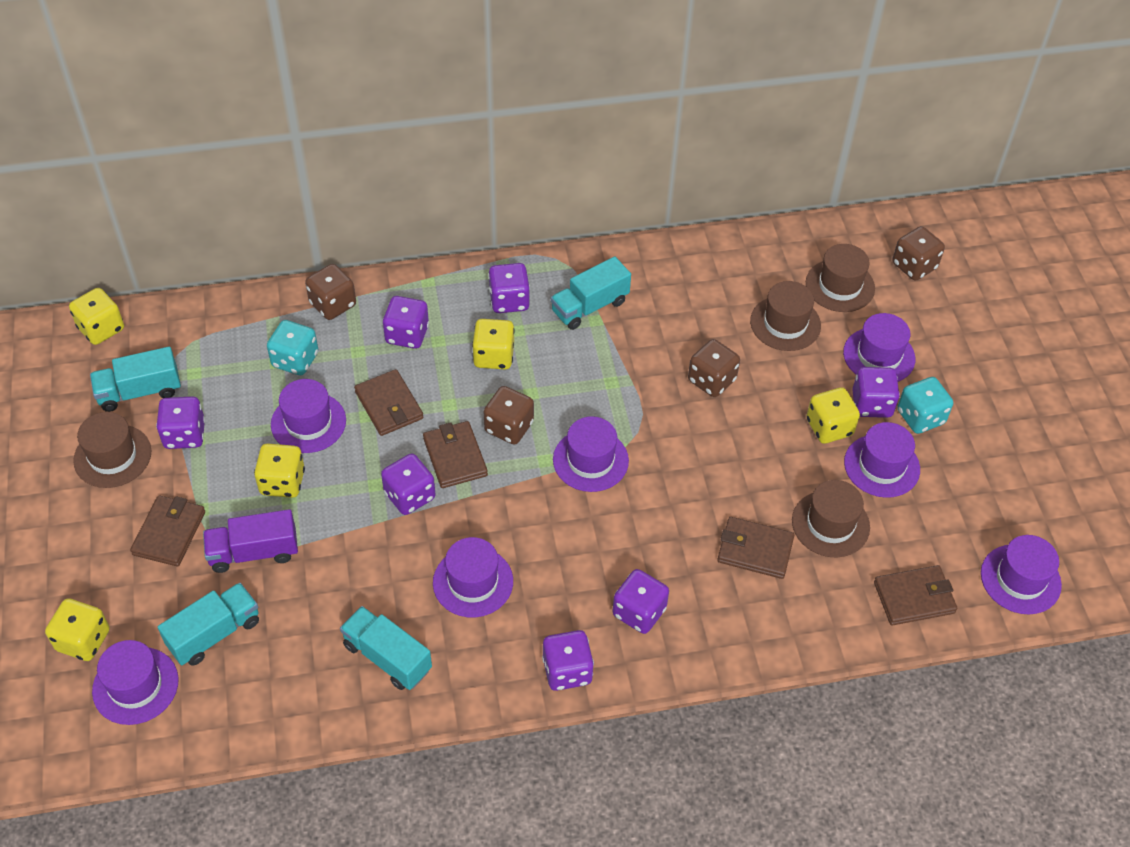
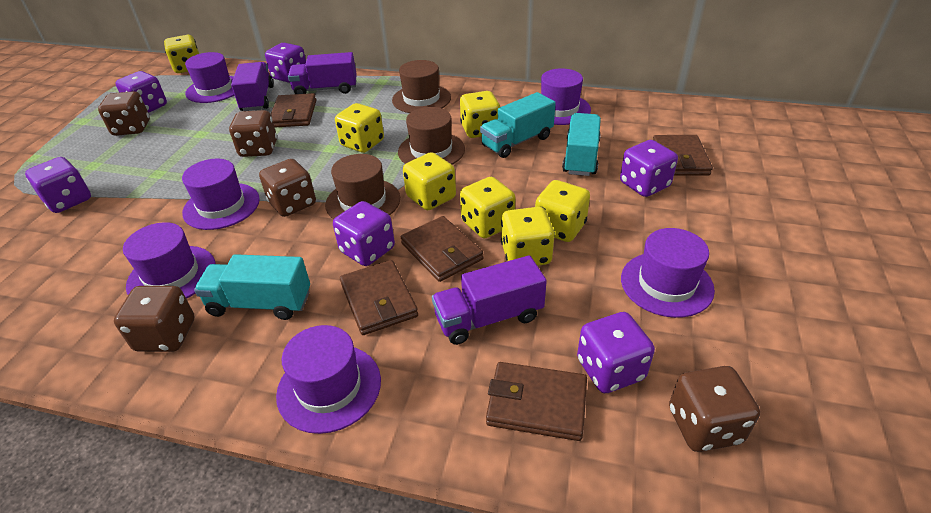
brown dice: 4 -> 5
brown hat: 4 -> 3
purple dice: 7 -> 6
purple hat: 7 -> 6
purple truck: 1 -> 3
turquoise dice: 2 -> 0
turquoise truck: 4 -> 3
yellow dice: 5 -> 7

